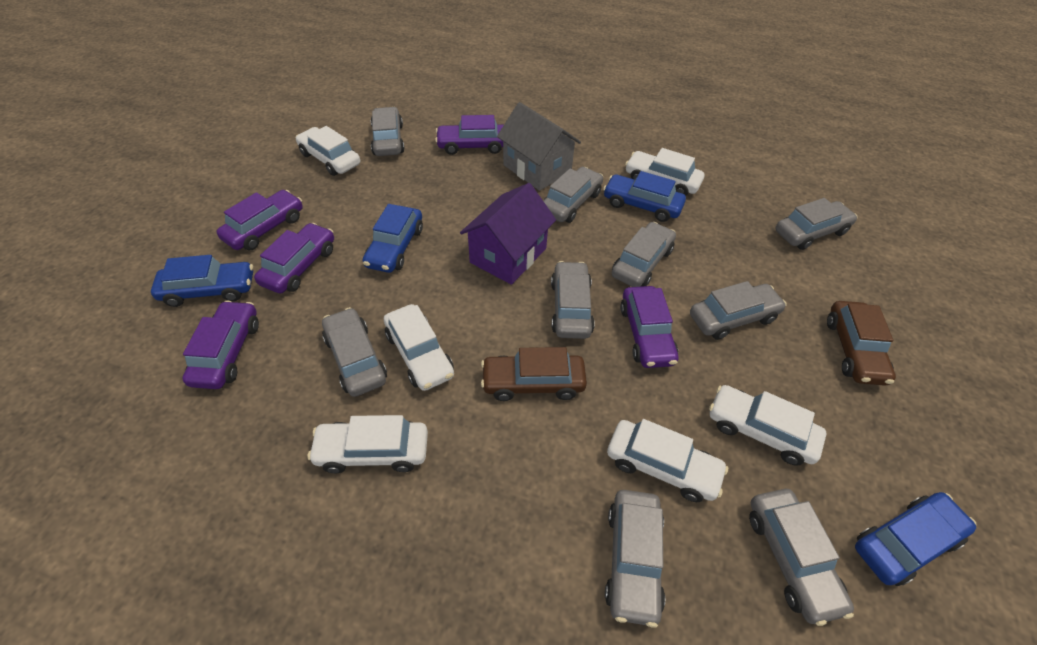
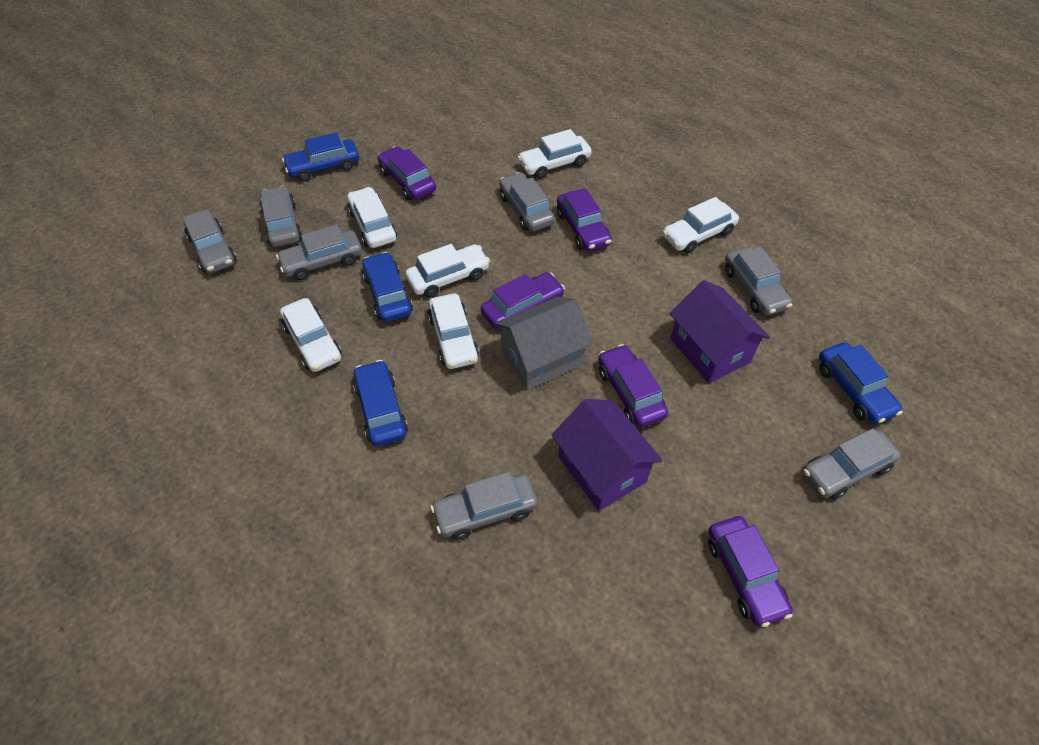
brown car: 2 -> 0
grey car: 9 -> 7
purple house: 1 -> 2

